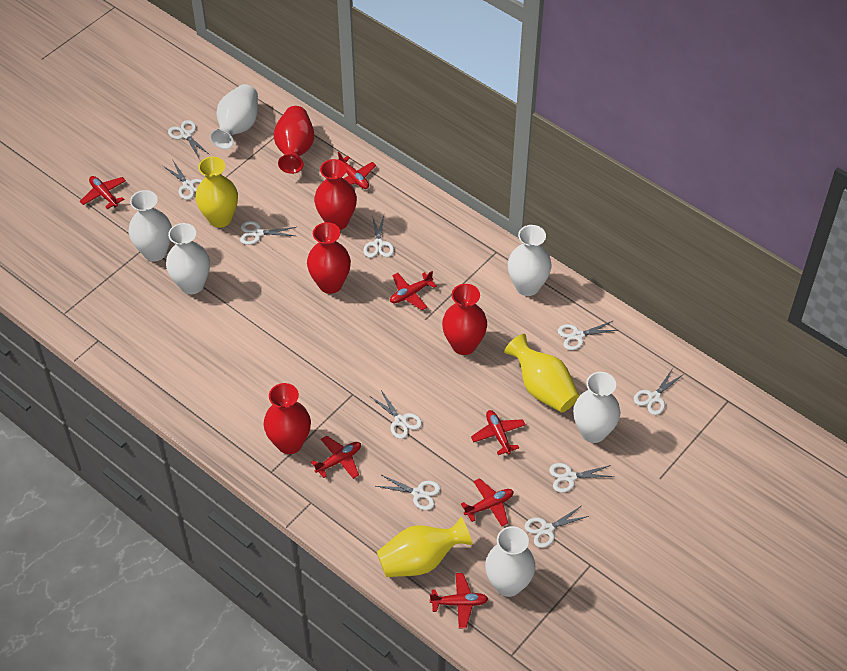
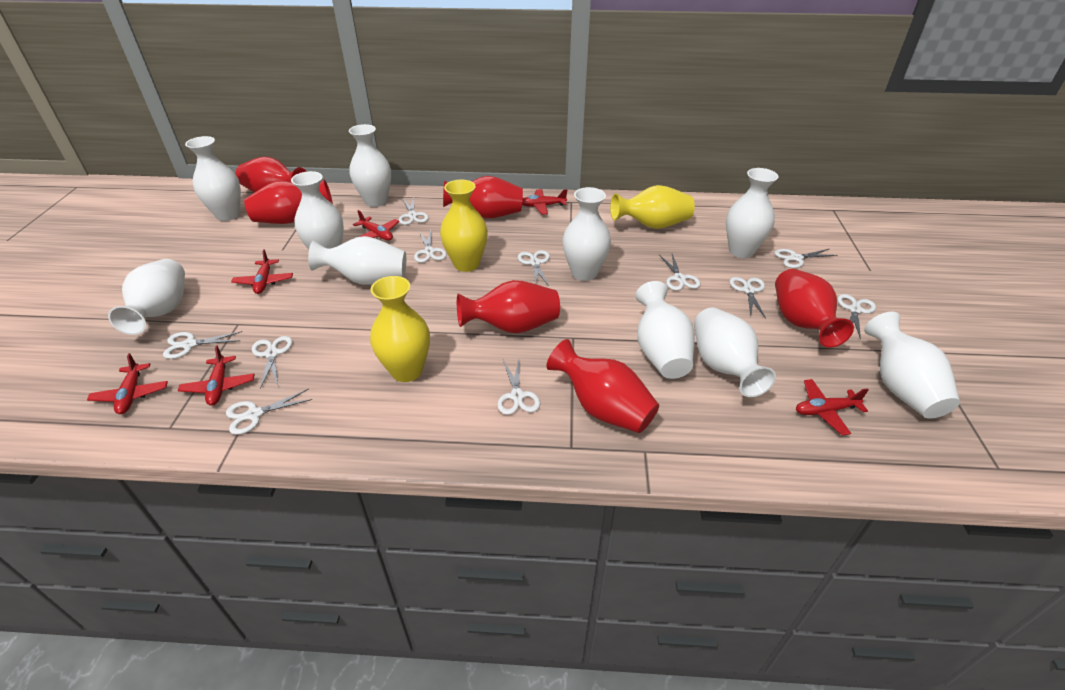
red plane: 7 -> 6
red vase: 5 -> 6
white scissors: 10 -> 11
white vase: 6 -> 10

